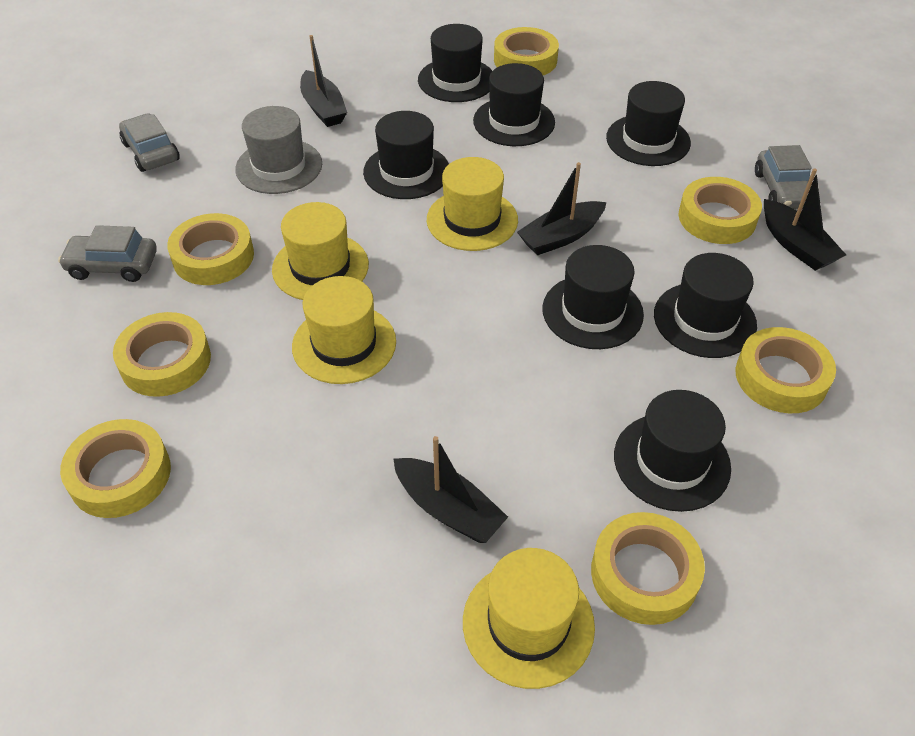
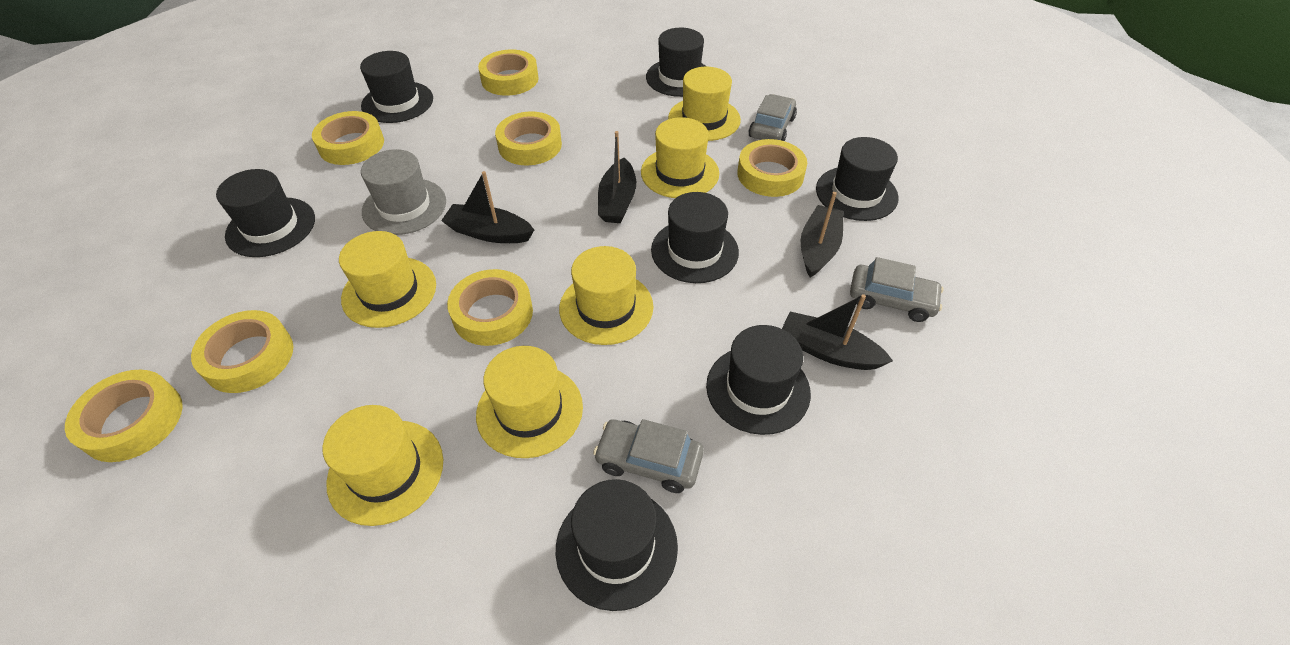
yellow hat: 4 -> 6

